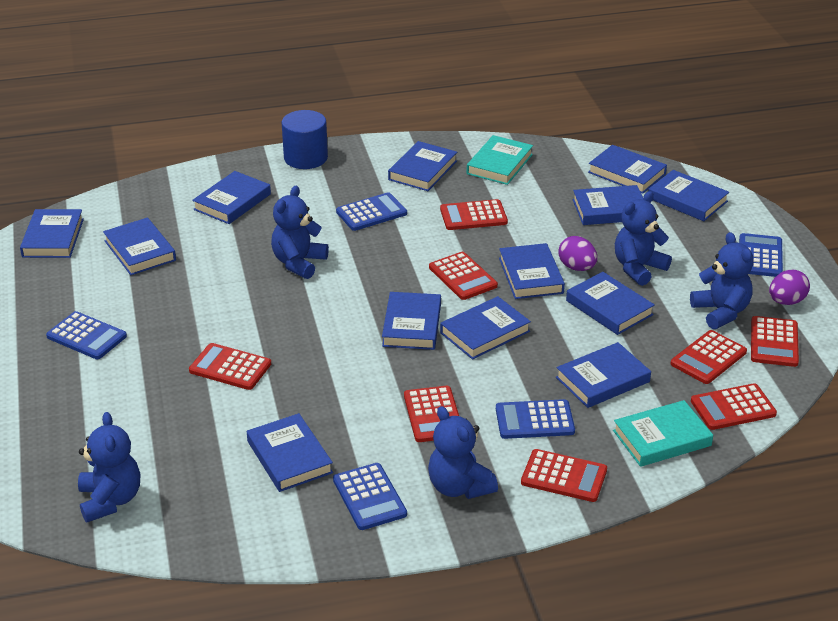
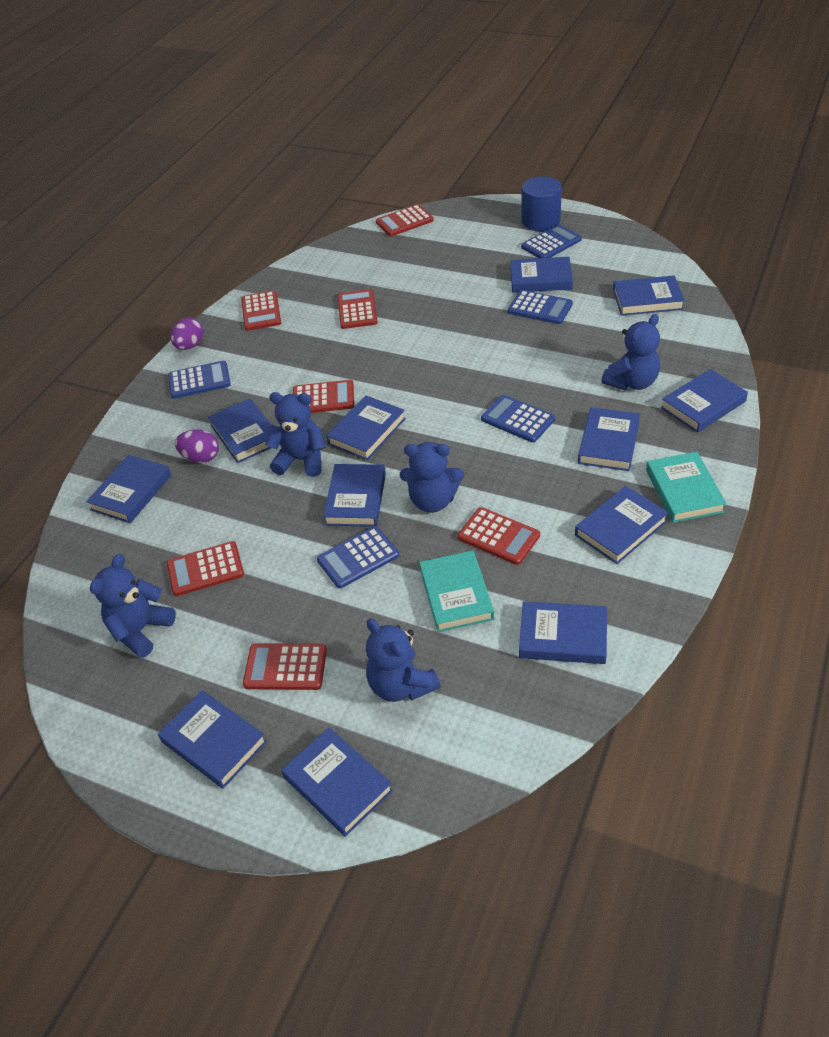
blue book: 13 -> 12
red calculator: 8 -> 7

